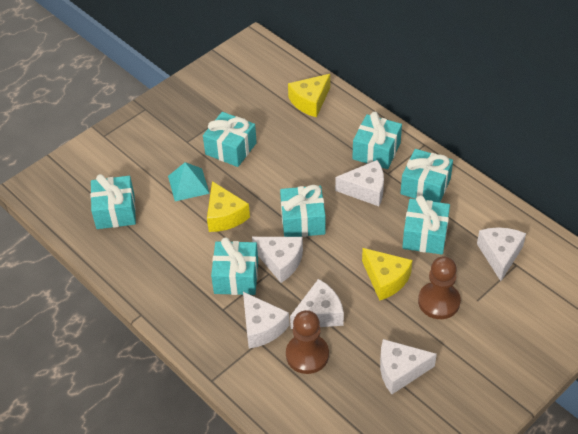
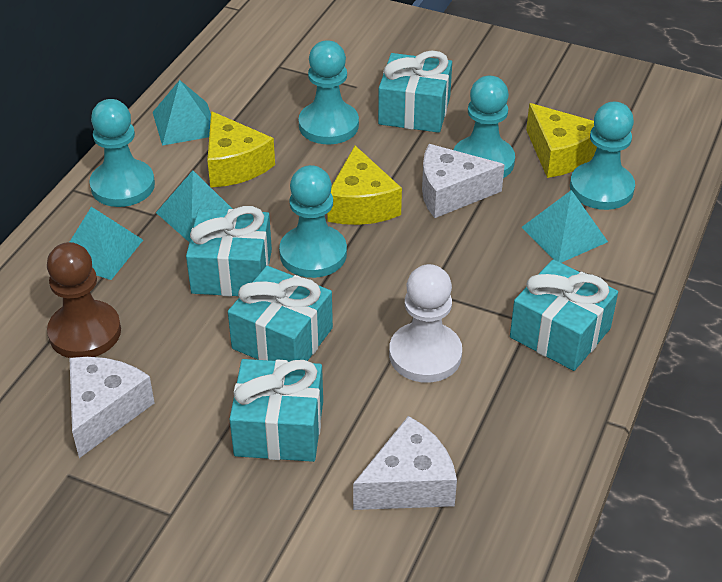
brown pawn: 2 -> 1
turquoise gift: 7 -> 5
turquoise pawn: 0 -> 5
turquoise pyramid: 1 -> 4
white cheese: 6 -> 3
white pawn: 0 -> 1

